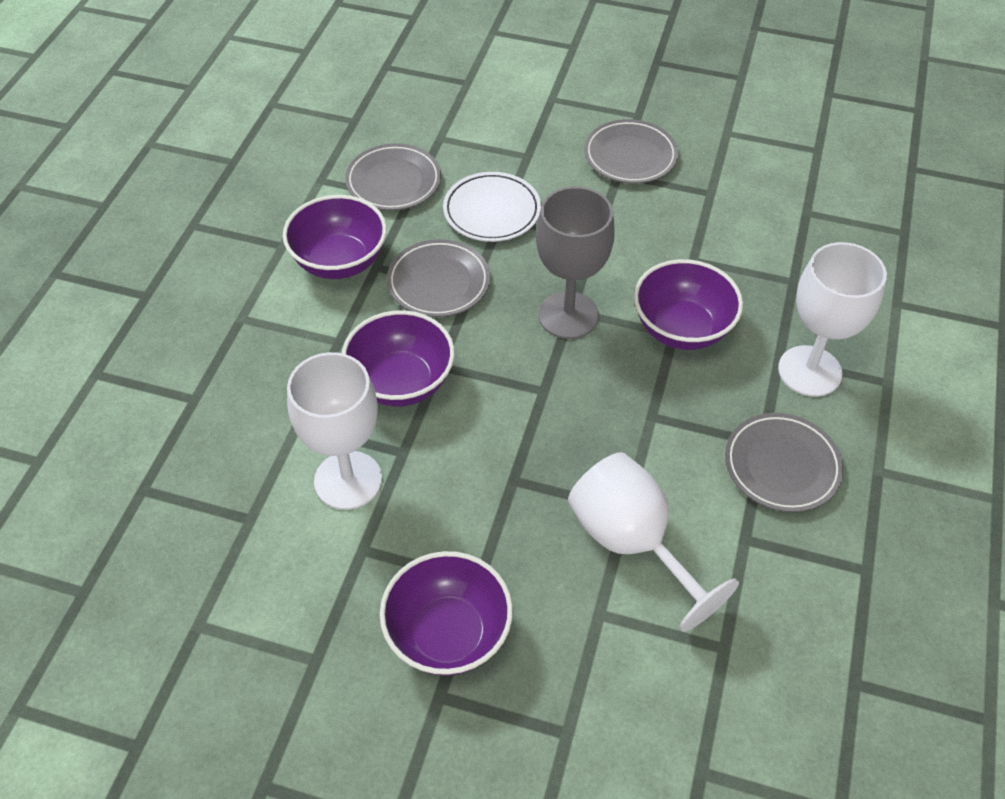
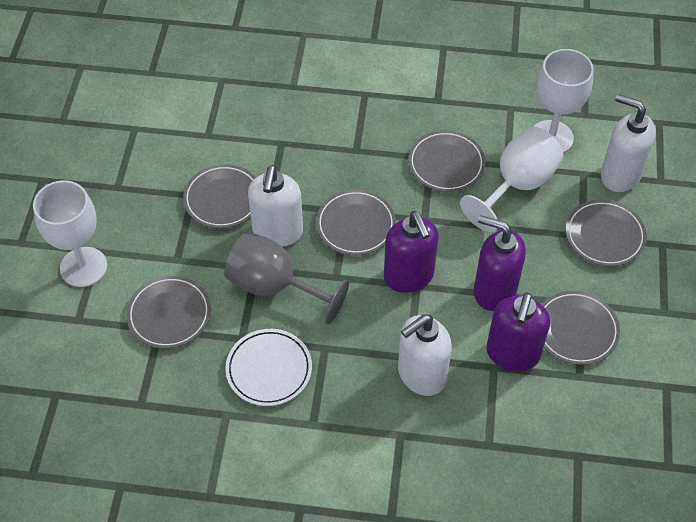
grey plate: 4 -> 6
purple bowl: 4 -> 0
purple soap dispenser: 0 -> 3
white soap dispenser: 0 -> 3

